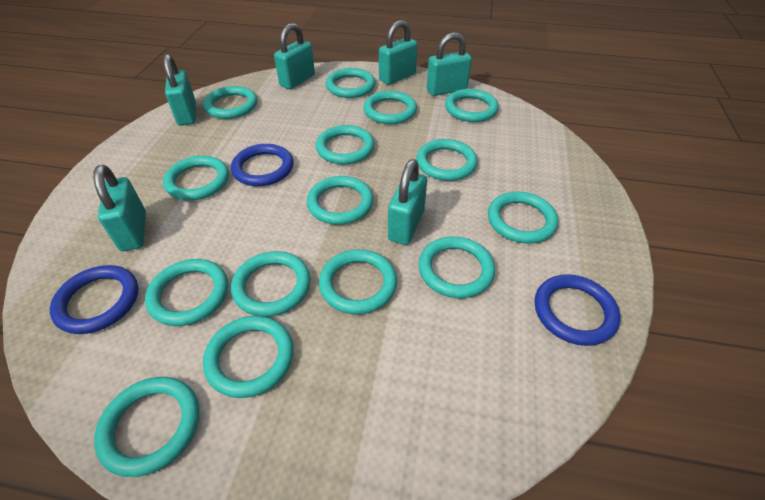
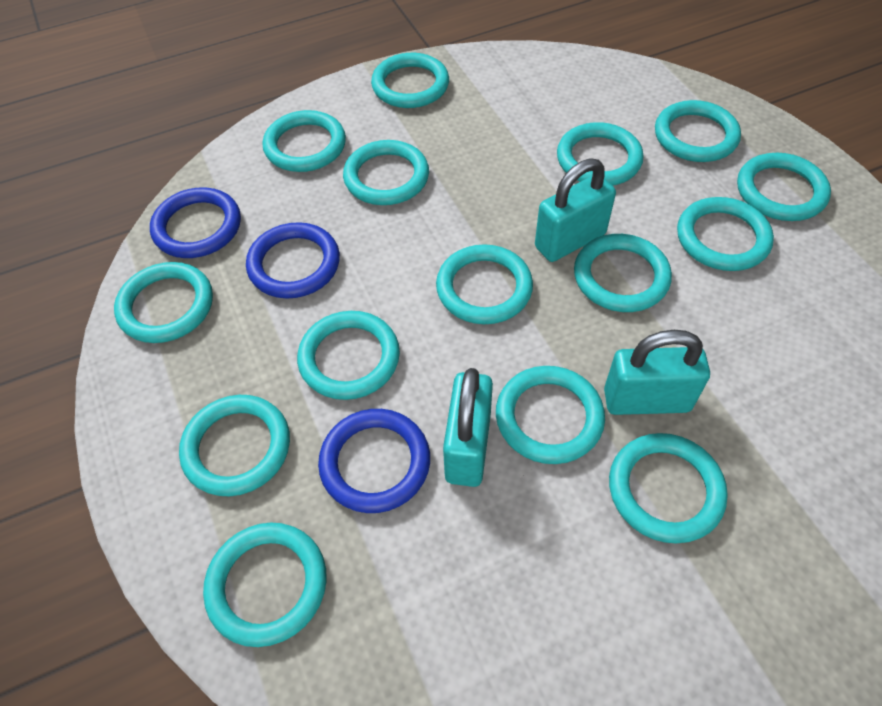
turquoise padlock: 6 -> 3

